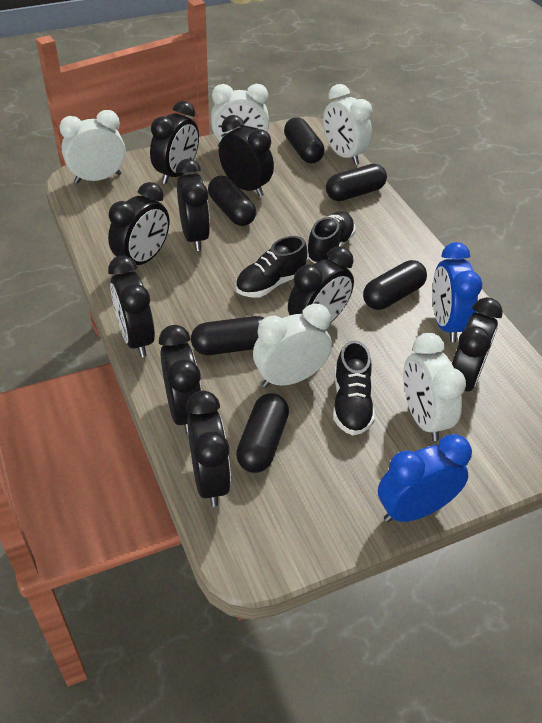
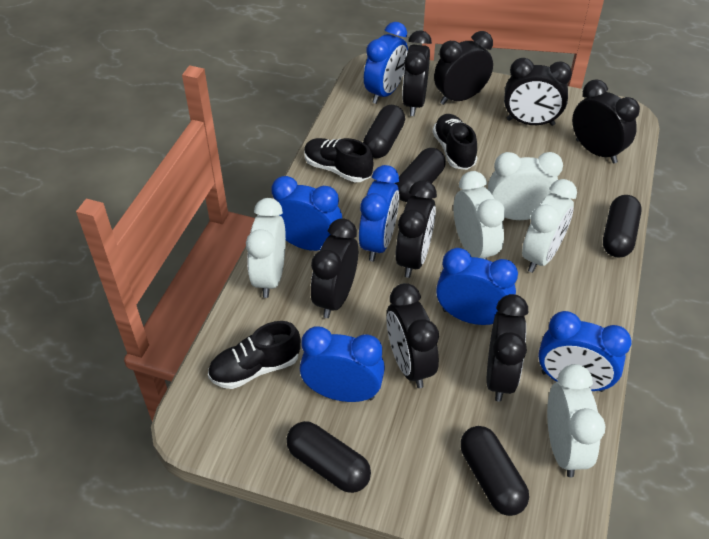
black capsule: 6 -> 5
black clock: 9 -> 8
blue clock: 2 -> 6

